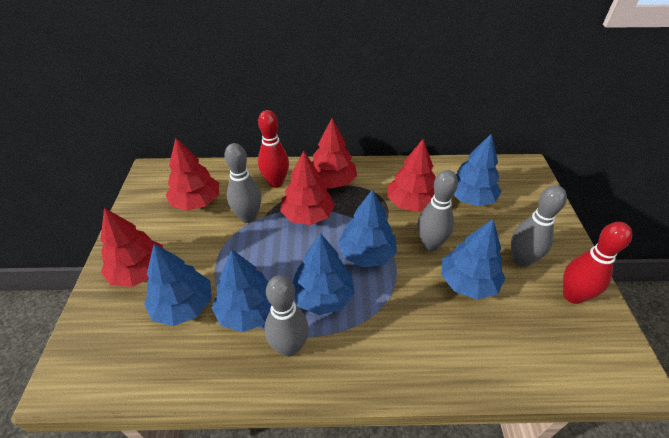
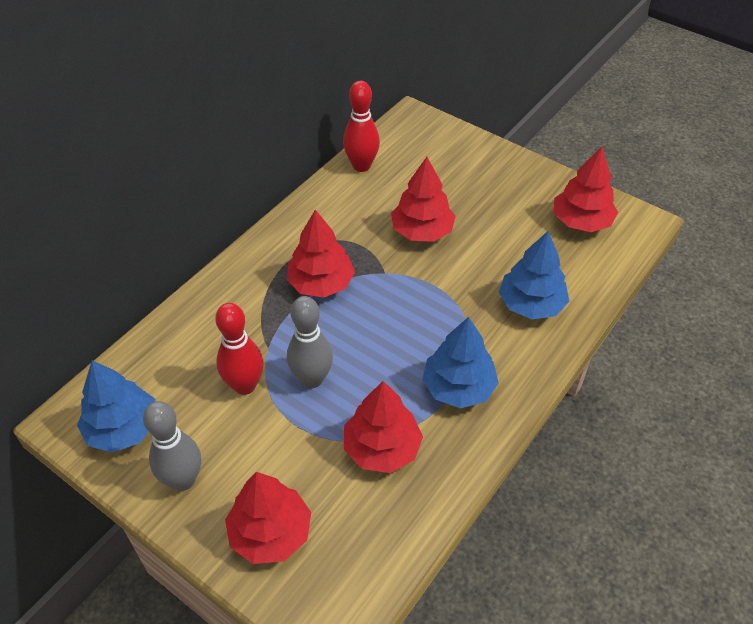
blue tree: 6 -> 3
grey bowling pin: 4 -> 2

